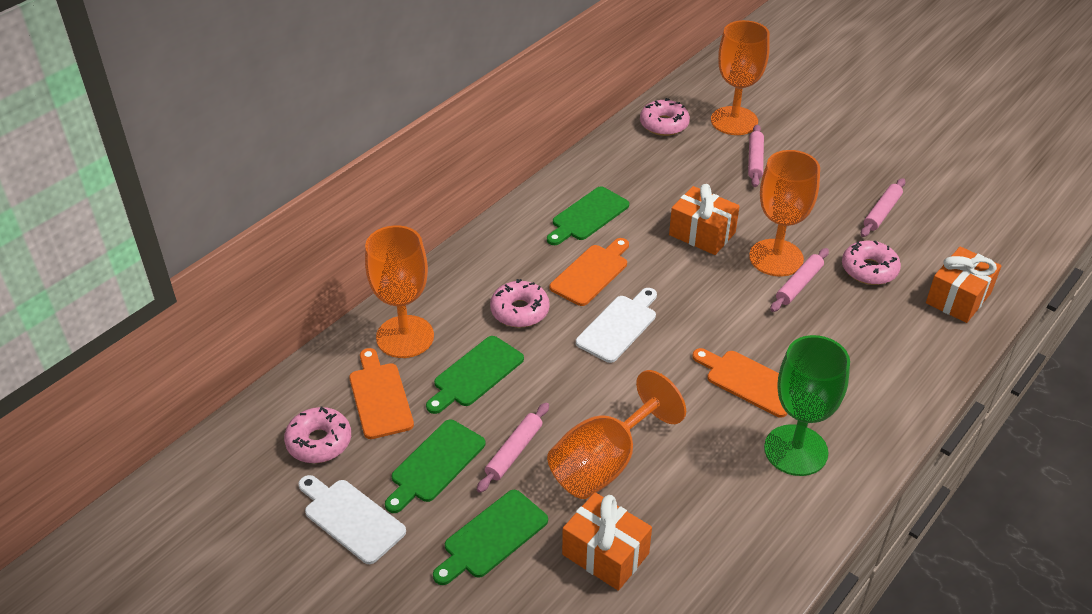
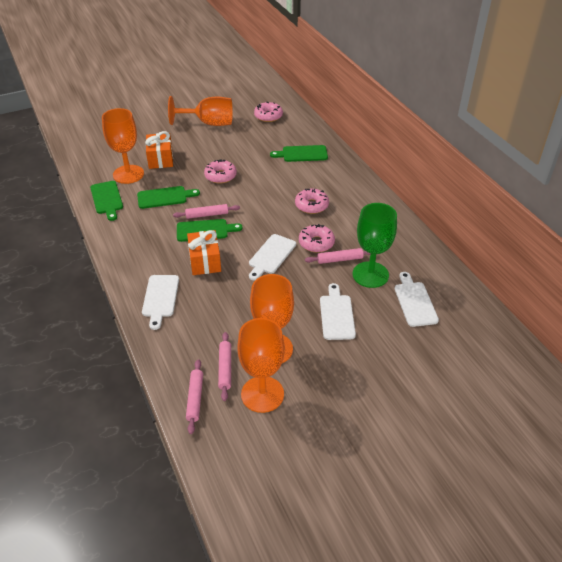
orange cutting board: 3 -> 0
orange gift: 3 -> 2
white cutting board: 2 -> 4

